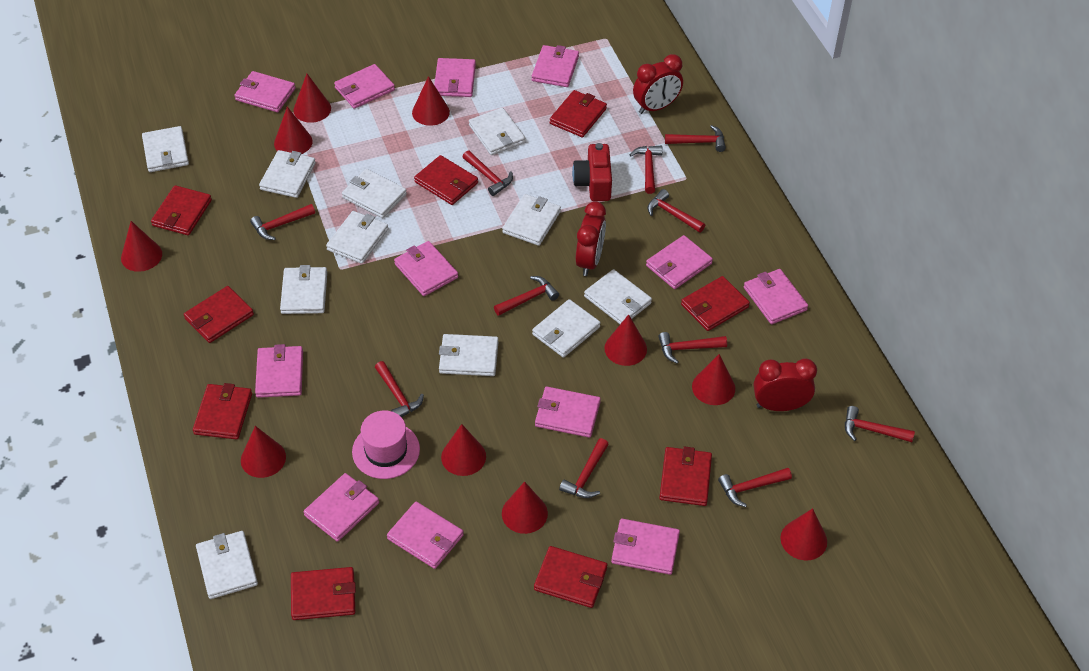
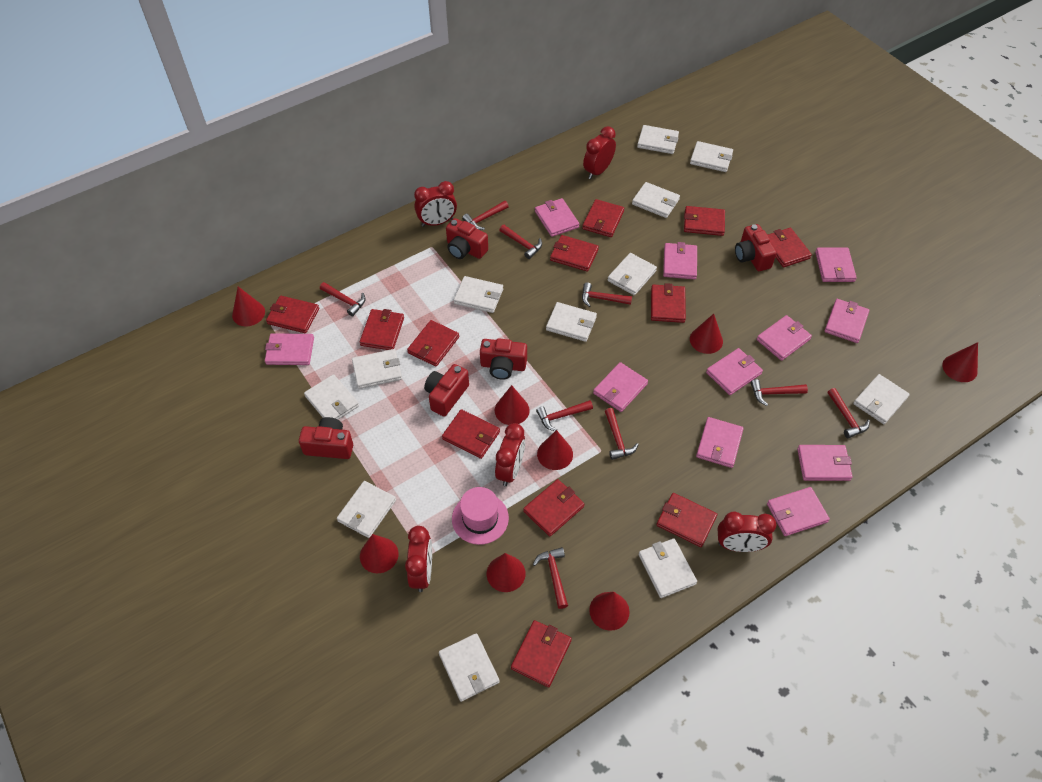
pink wallet: 12 -> 11
red camera: 1 -> 5
red clock: 3 -> 5
red cone: 10 -> 8
red hammer: 11 -> 9
red wallet: 9 -> 12
white wallet: 11 -> 12

